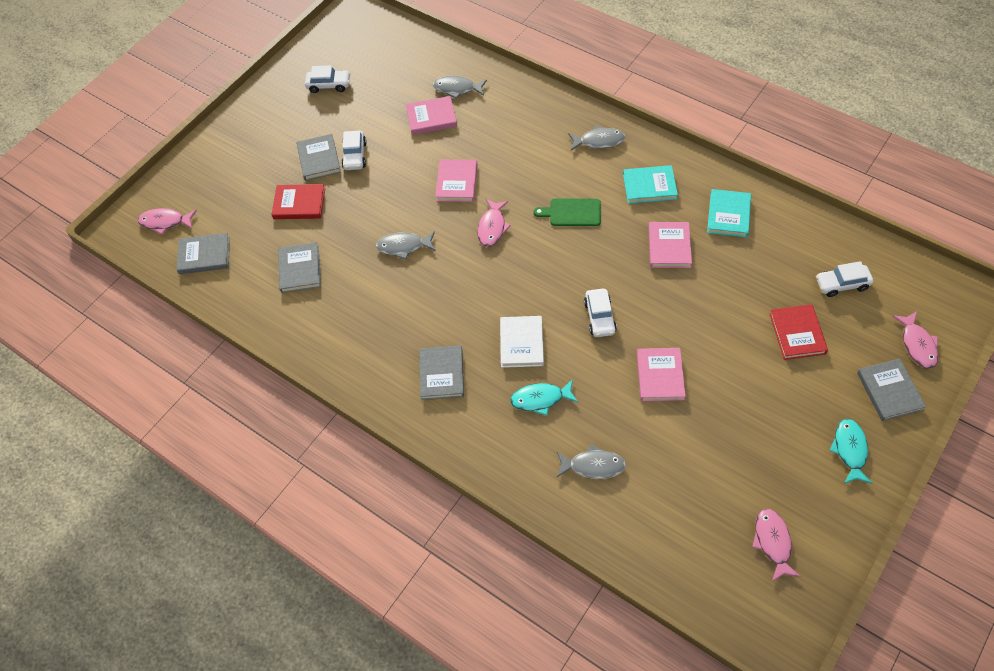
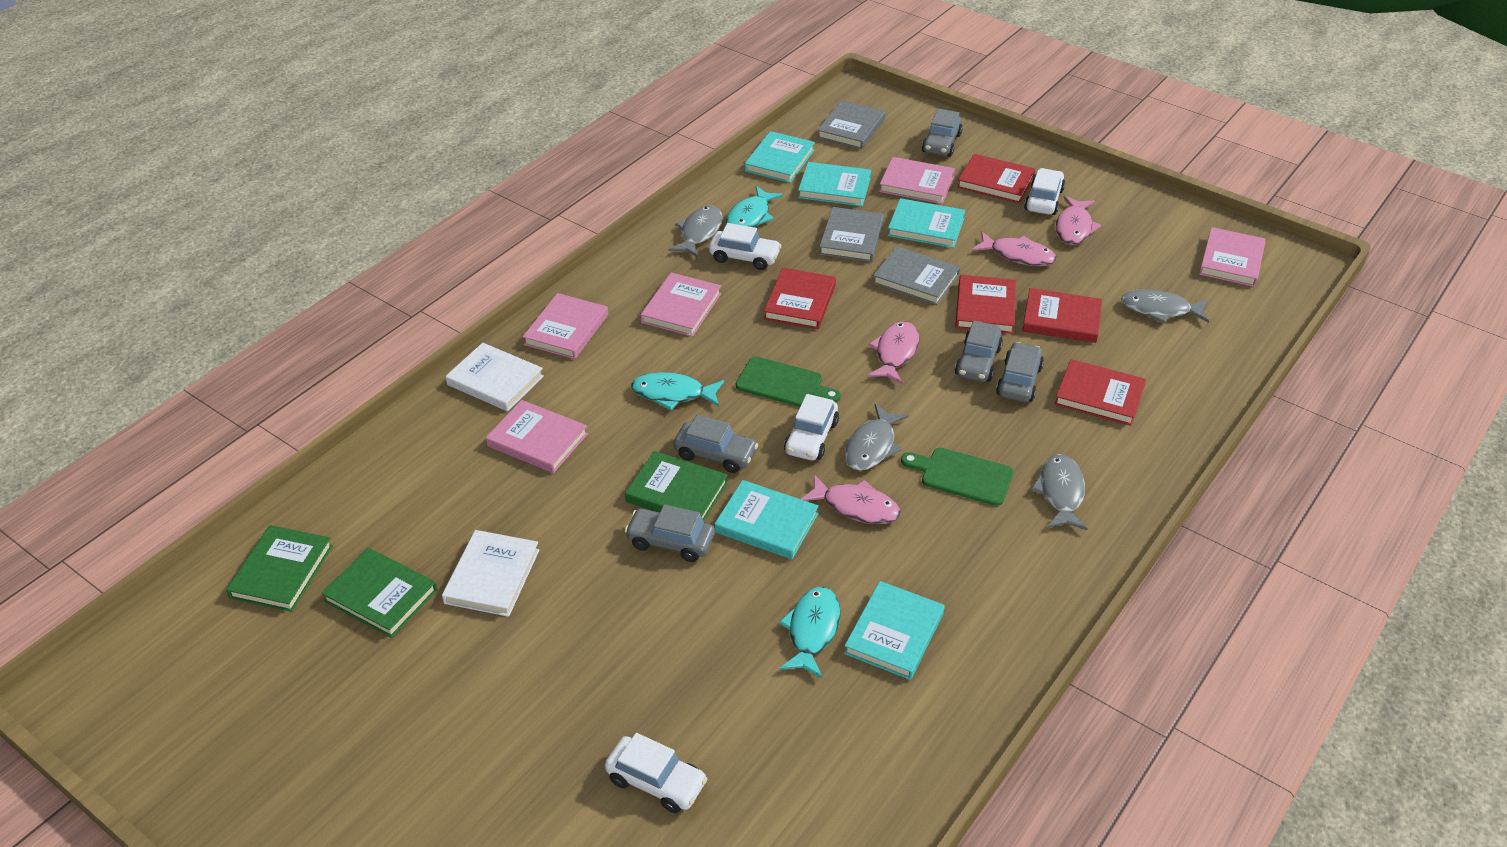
green book: 0 -> 3
green cutting board: 1 -> 2
grey book: 5 -> 3
grey car: 0 -> 5
pink book: 4 -> 5
red book: 2 -> 5
turquoise book: 2 -> 5
turquoise fish: 2 -> 3
white book: 1 -> 2

